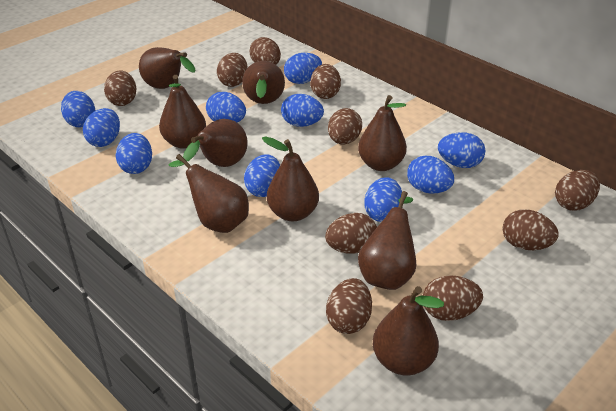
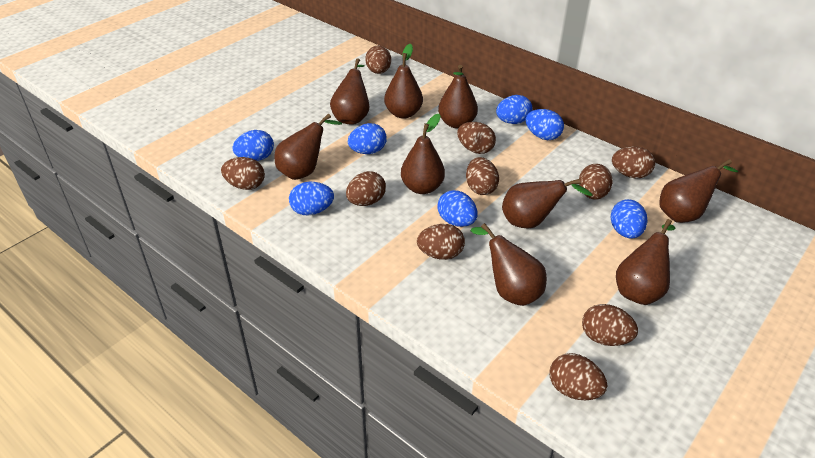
blue egg: 10 -> 7

